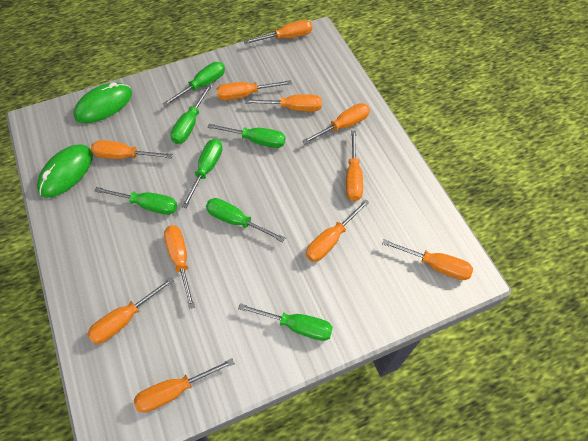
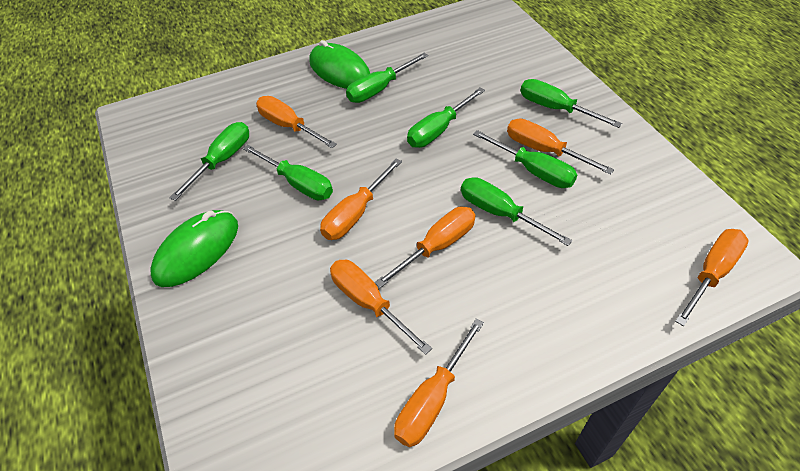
orange screwdriver: 11 -> 7

